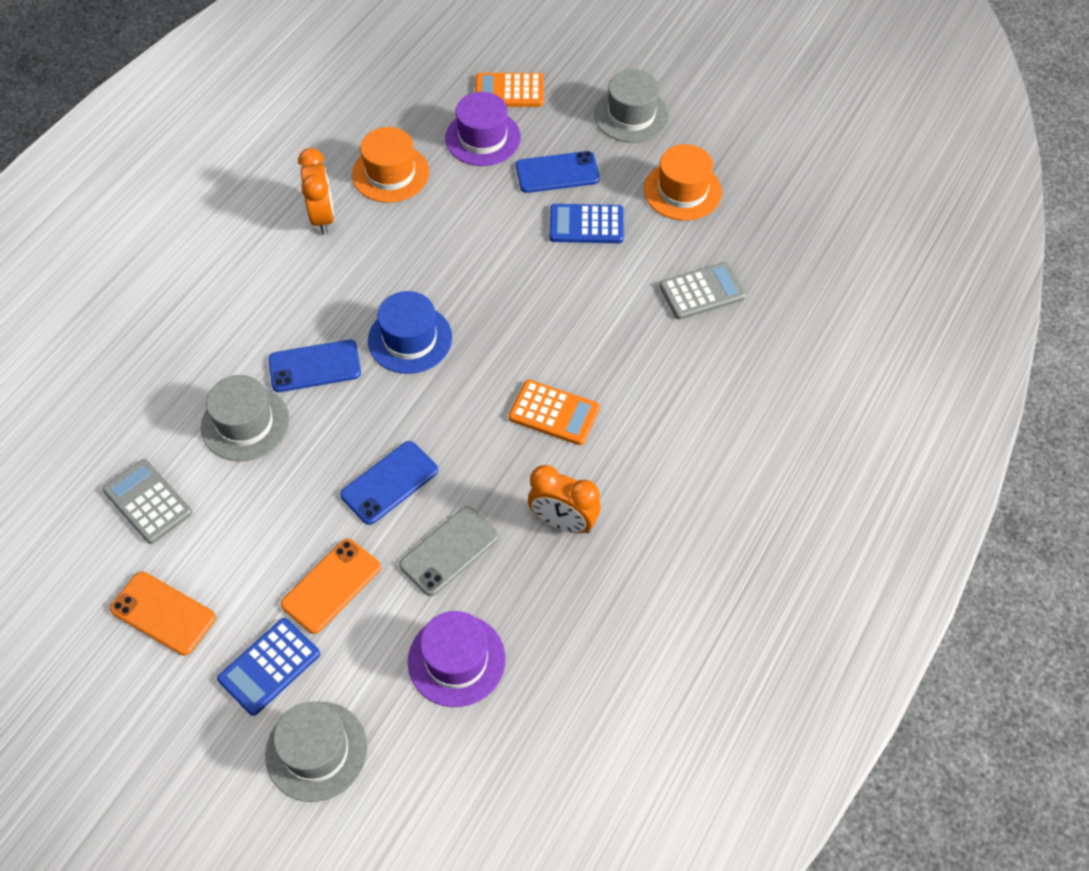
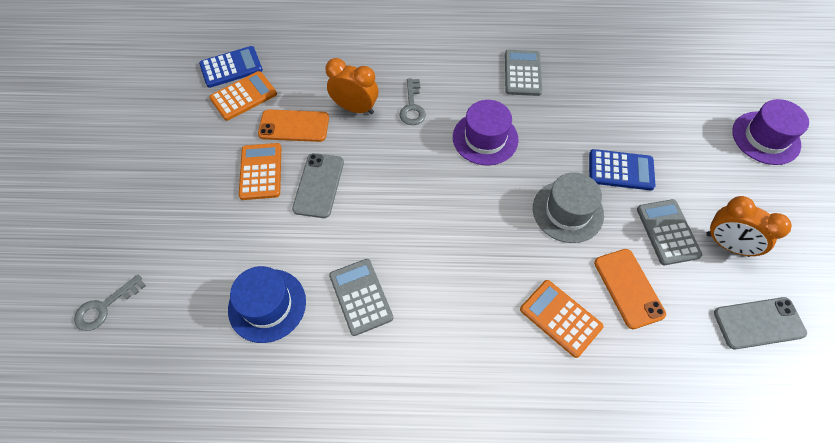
blue phone: 3 -> 0
grey calculator: 2 -> 3
grey hat: 3 -> 1
grey key: 0 -> 2
grey phone: 1 -> 2
orange calculator: 2 -> 3
orange hat: 2 -> 0

